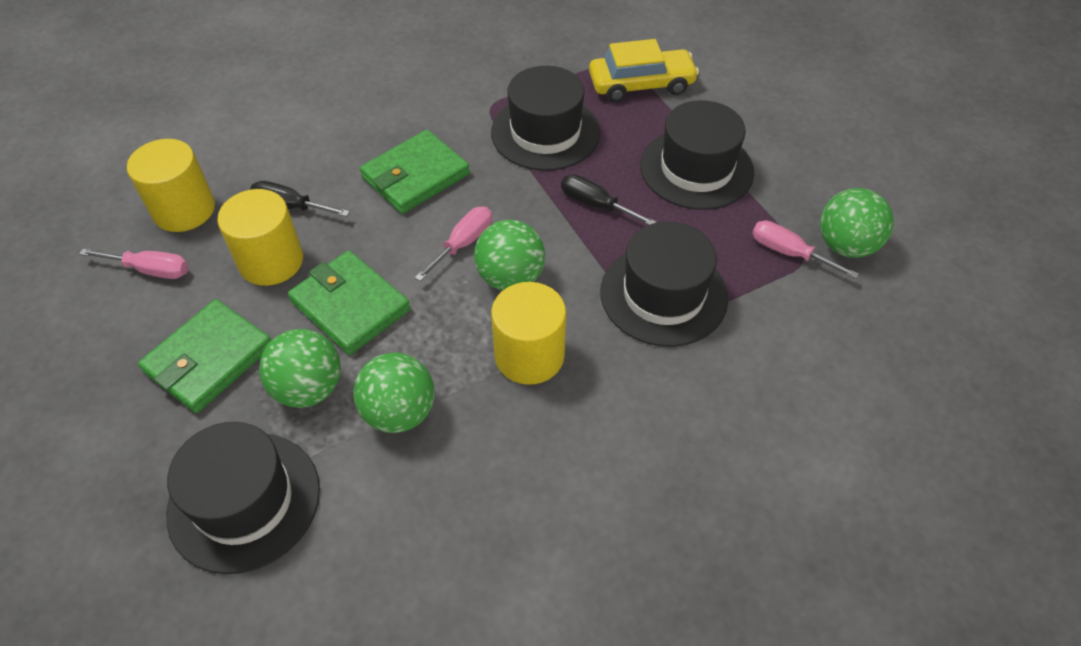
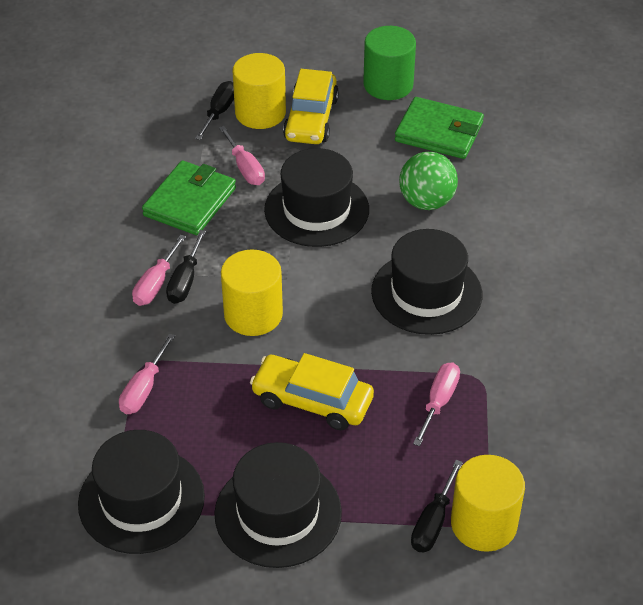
black screwdriver: 2 -> 3
green ball: 4 -> 1
green cylinder: 0 -> 1
green wallet: 3 -> 2
pink screwdriver: 3 -> 4
yellow car: 1 -> 2

